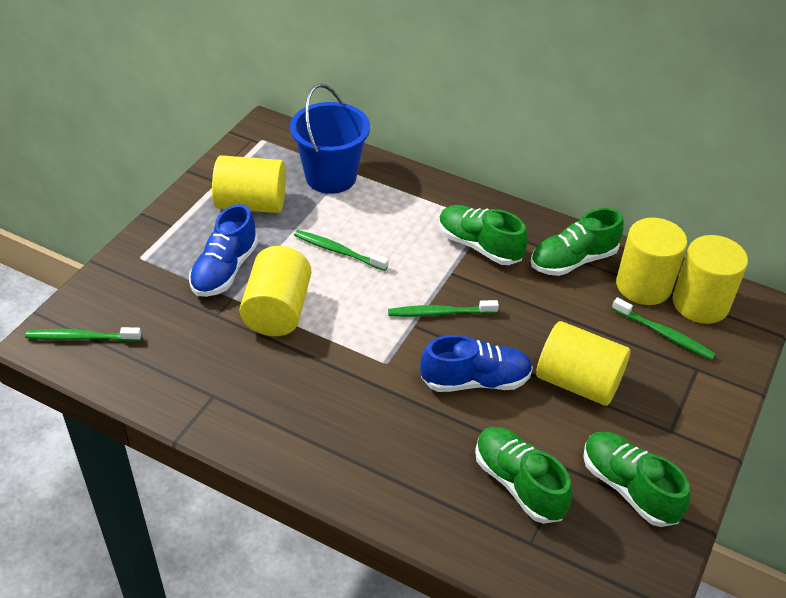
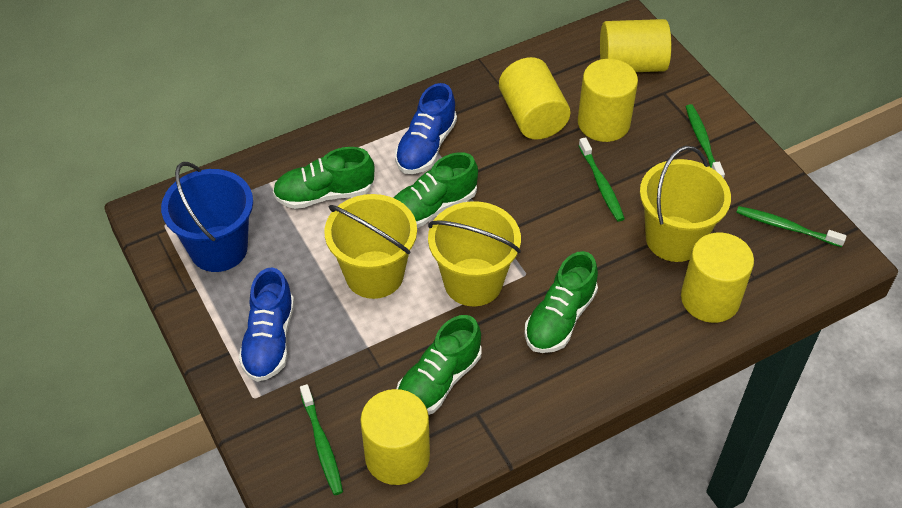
yellow bucket: 0 -> 3

